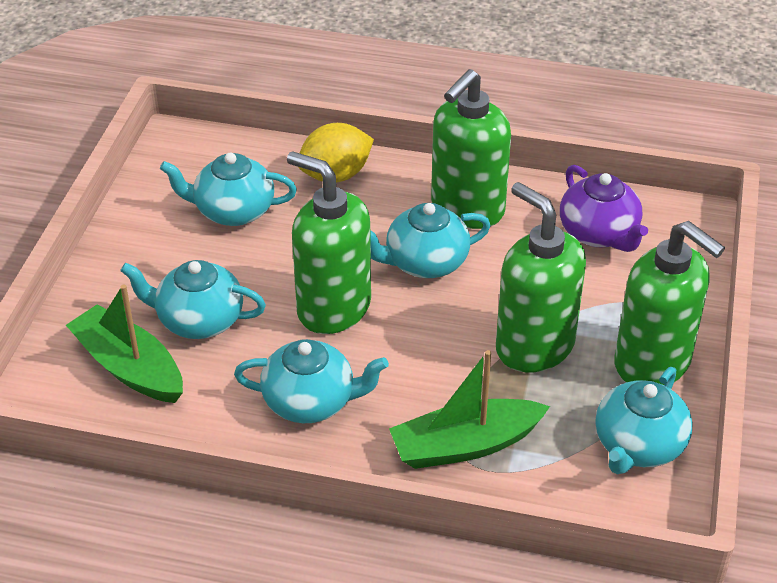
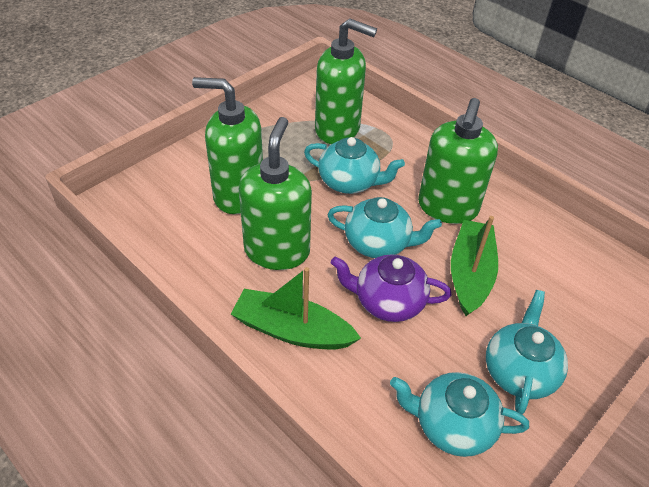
turquoise teapot: 5 -> 4
yellow lemon: 1 -> 0

